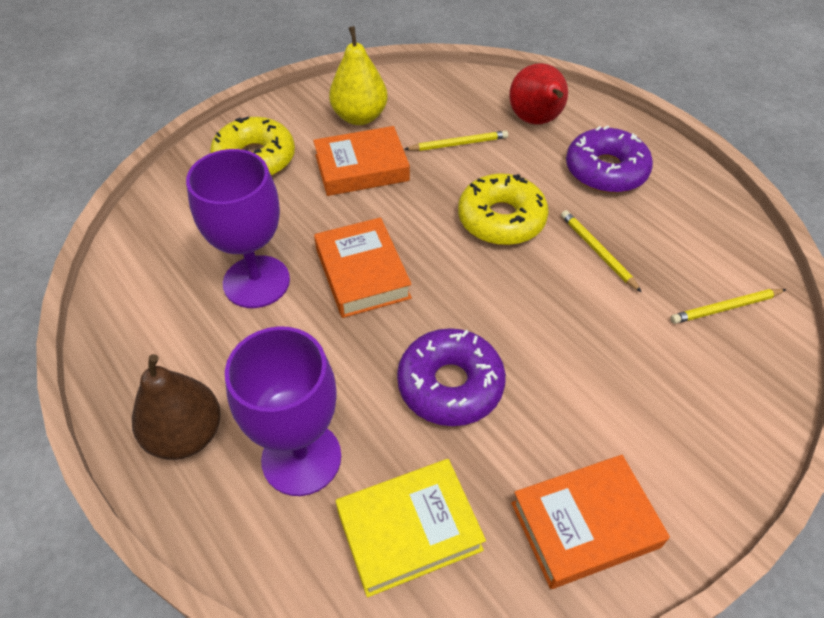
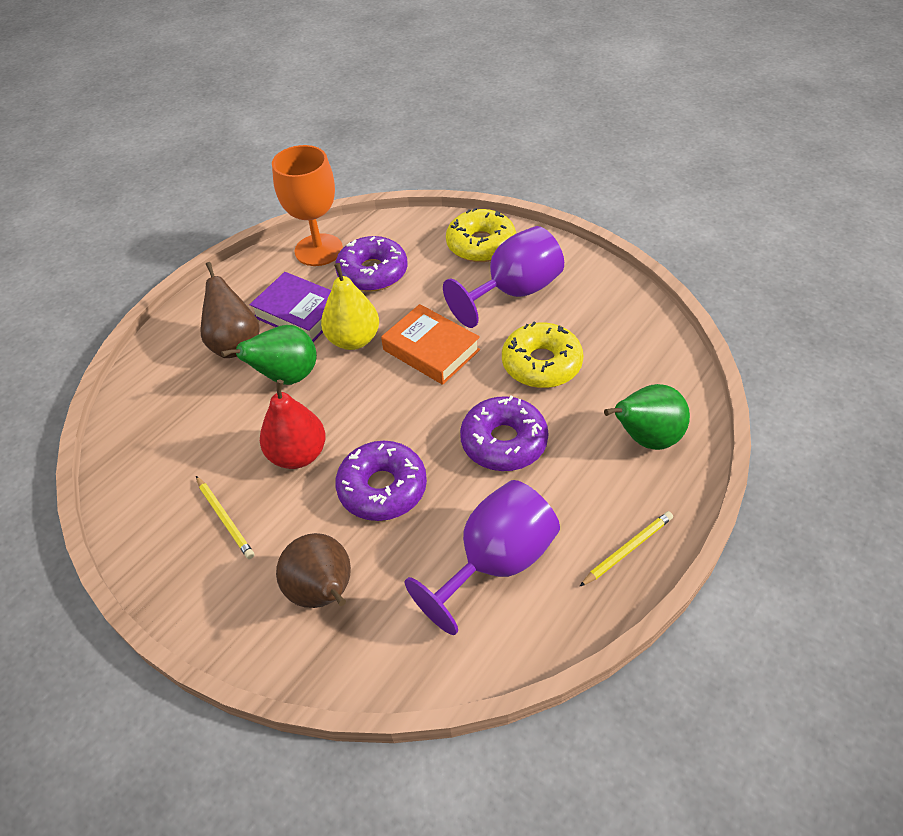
brown pear: 1 -> 2
green pear: 0 -> 2
orange book: 3 -> 1
orange goblet: 0 -> 1
purple book: 0 -> 1
purple donut: 2 -> 3
yellow book: 1 -> 0
yellow pencil: 3 -> 2

